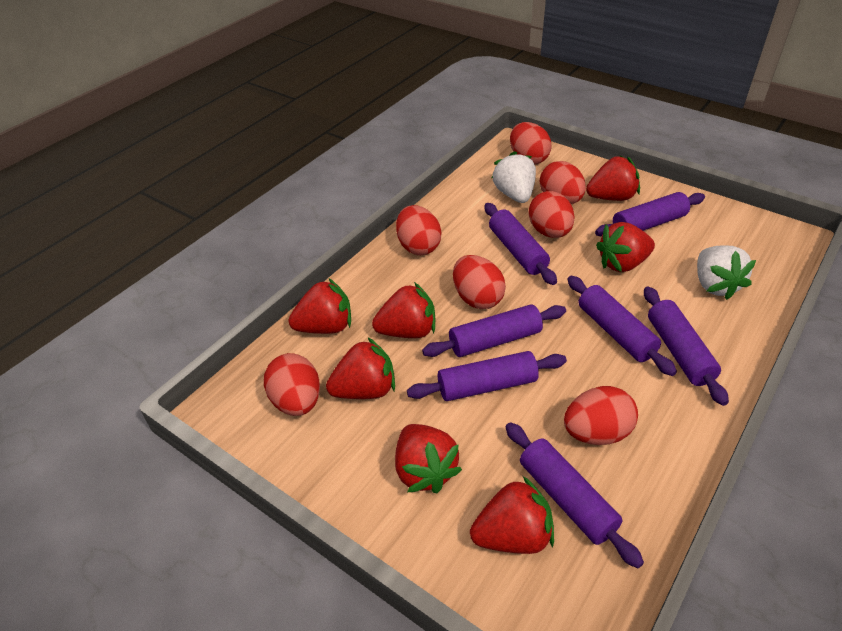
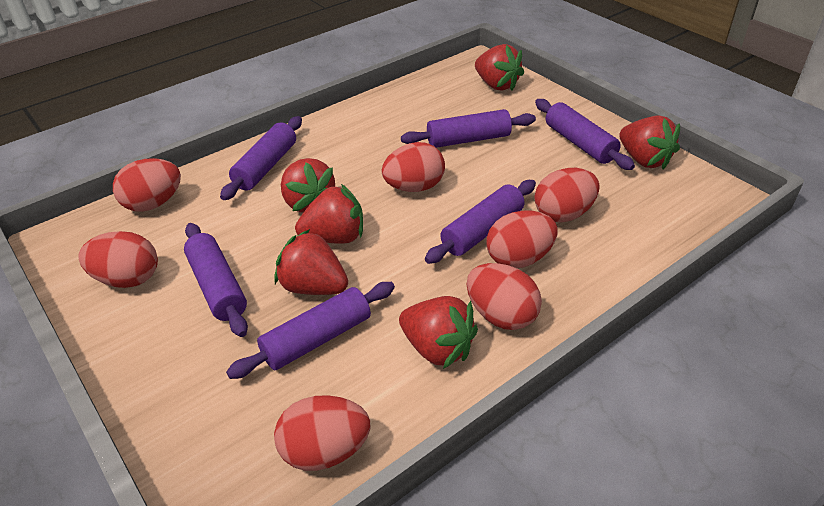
purple rolling pin: 7 -> 6
red strawberry: 7 -> 6
white strawberry: 2 -> 0

